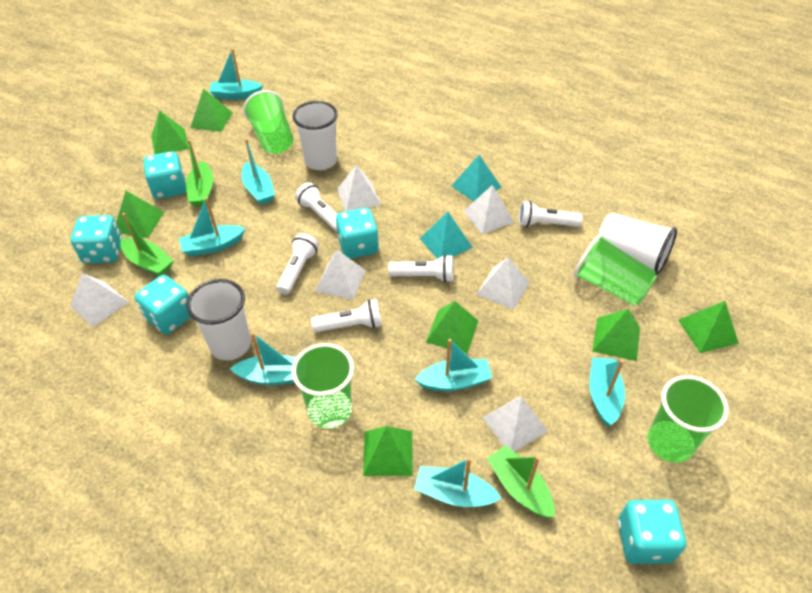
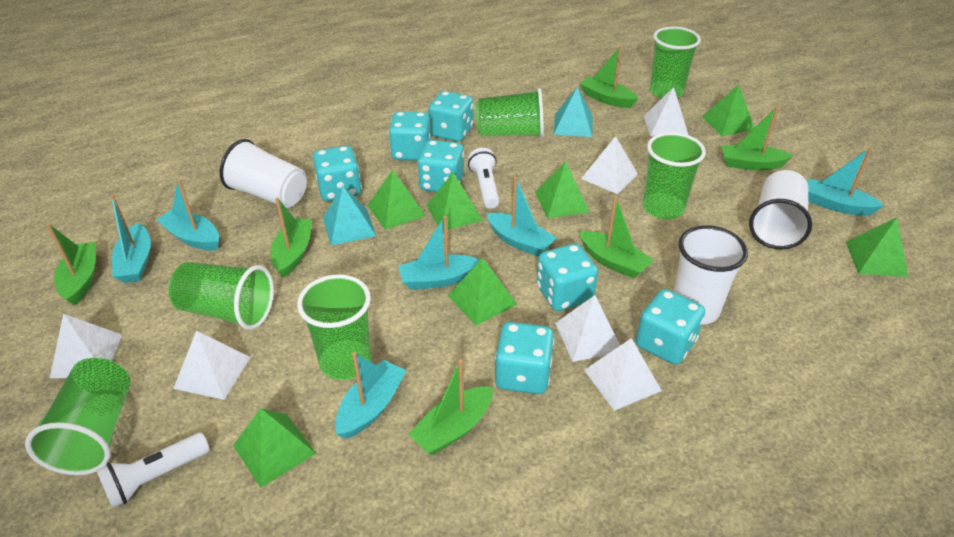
green boat: 3 -> 6
green cup: 4 -> 6
turquoise boat: 7 -> 6
turquoise dice: 5 -> 7
white flashlight: 5 -> 2

